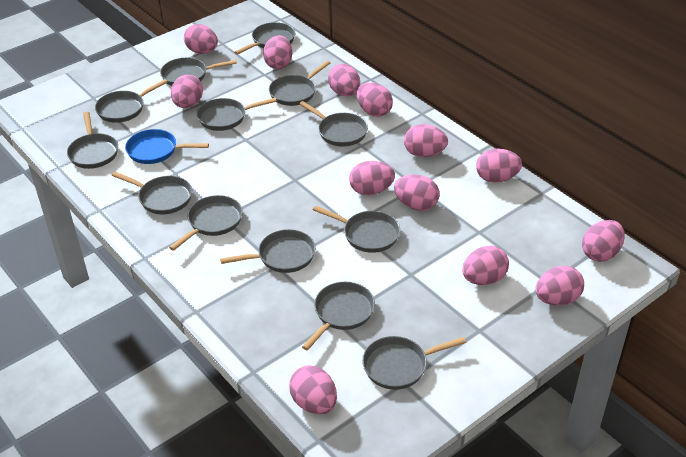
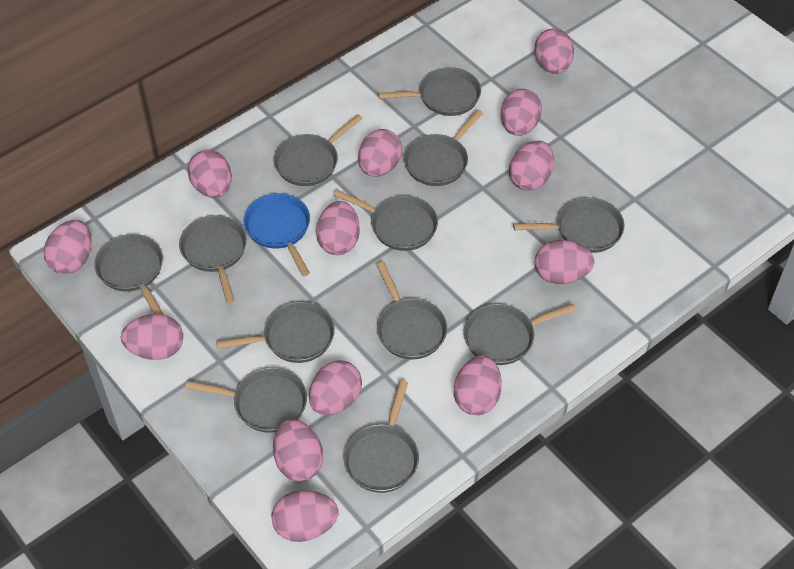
grey pan: 13 -> 12

